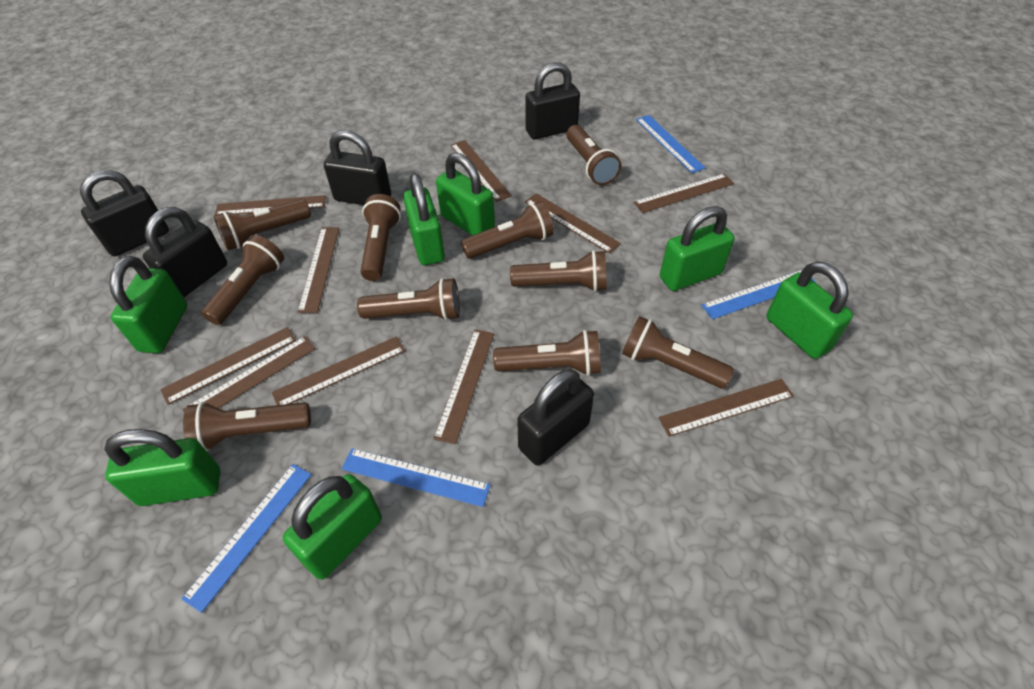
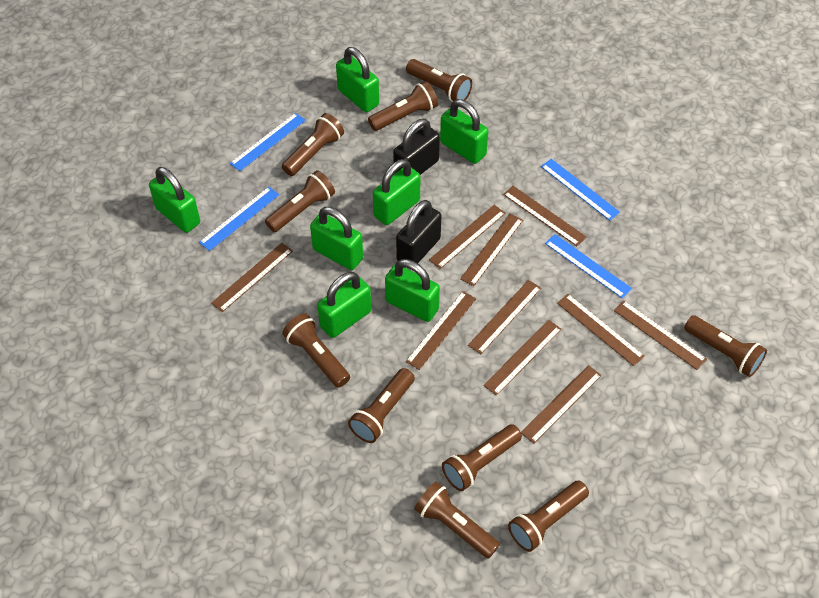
black padlock: 5 -> 2

